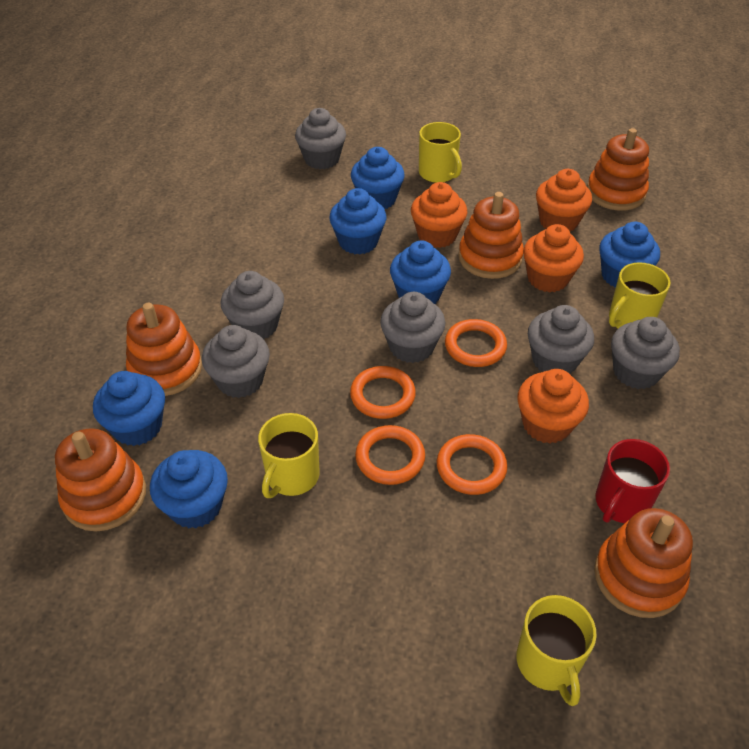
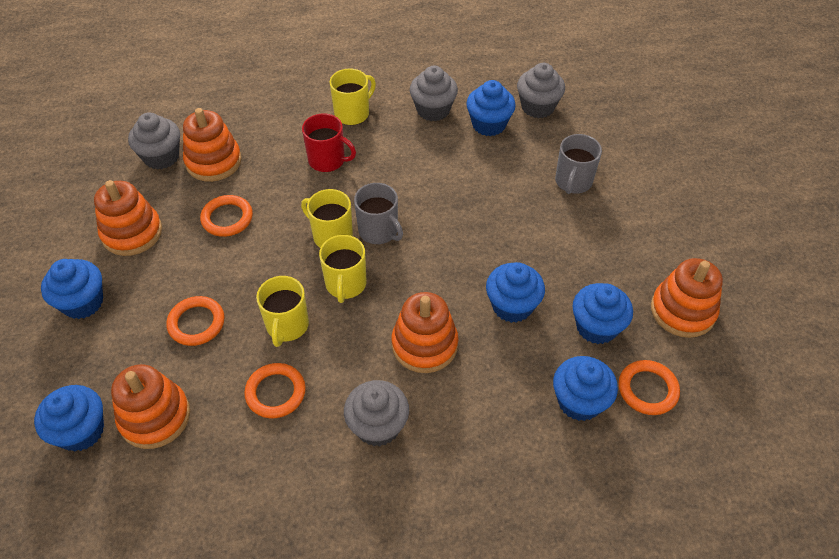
grey cupcake: 6 -> 4
grey mug: 0 -> 2
orange cupcake: 4 -> 0

